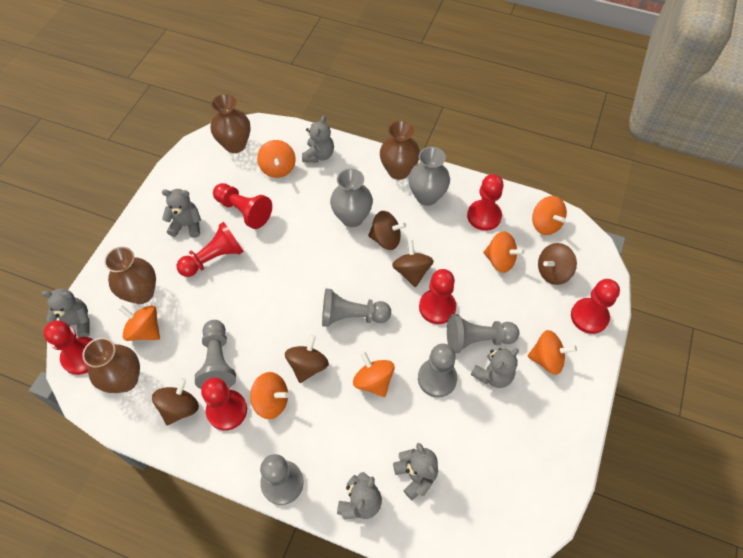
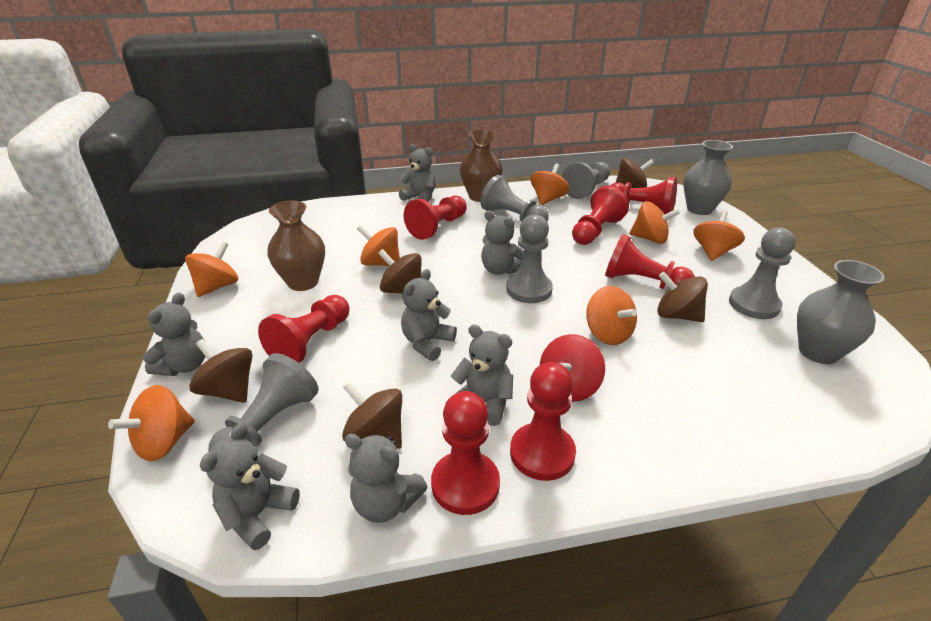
brown vase: 4 -> 2
grey teddy bear: 6 -> 7
red spinning top: 0 -> 1

